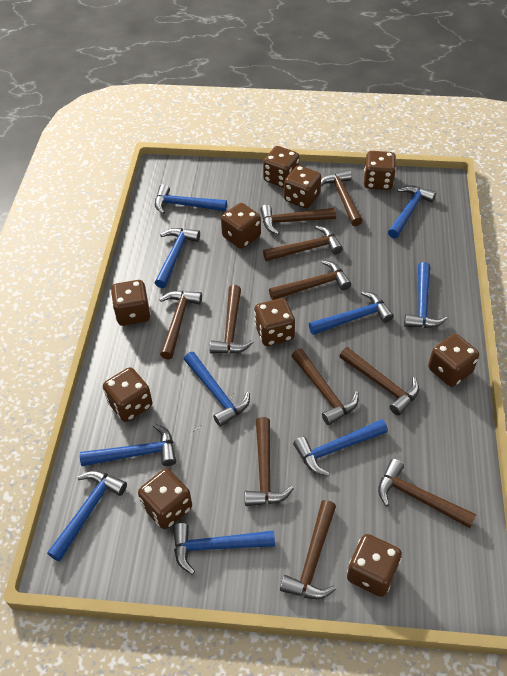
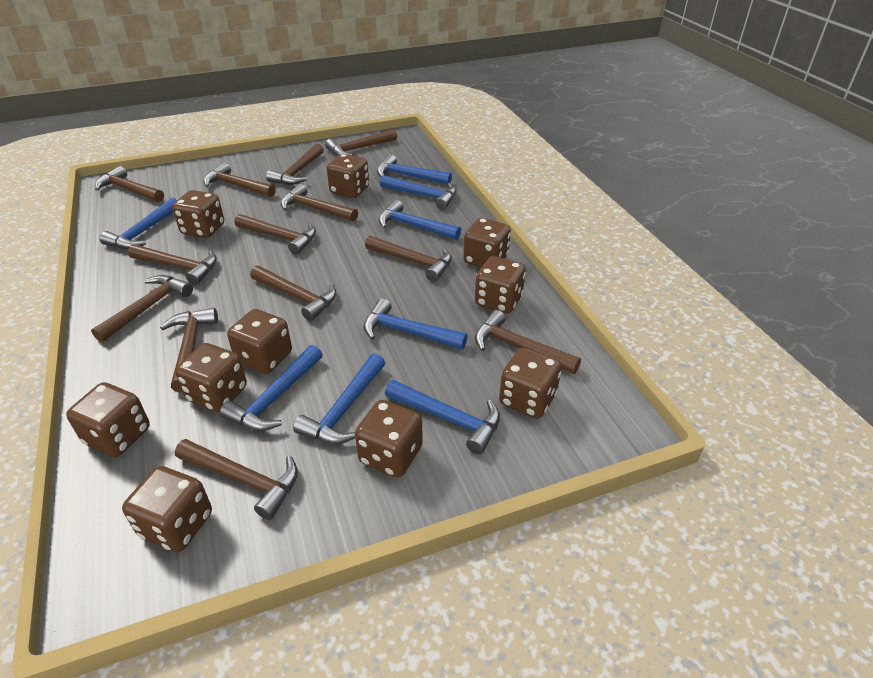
blue hammer: 10 -> 8
brown hammer: 11 -> 13

